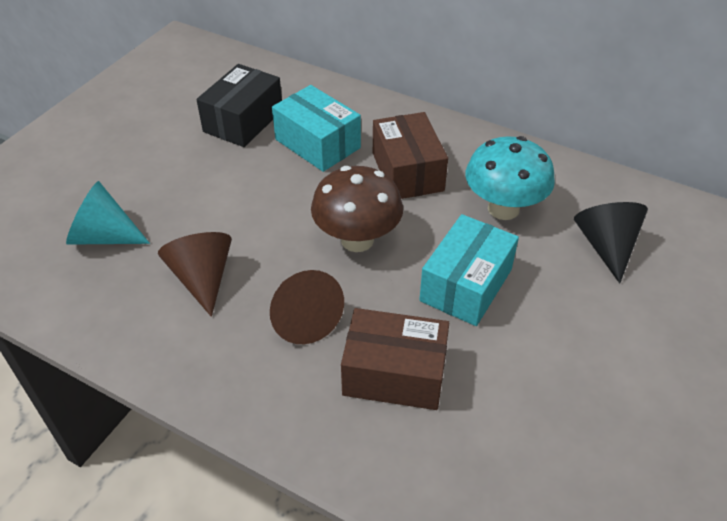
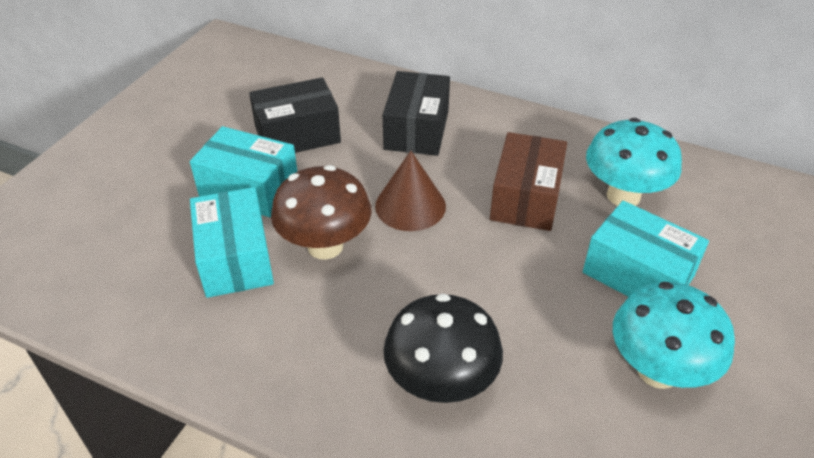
black box: 1 -> 2
black cone: 1 -> 0
black mushroom: 0 -> 1
brown box: 2 -> 1
brown cone: 2 -> 1
turquoise box: 2 -> 3
turquoise cone: 1 -> 0
turquoise mushroom: 1 -> 2

